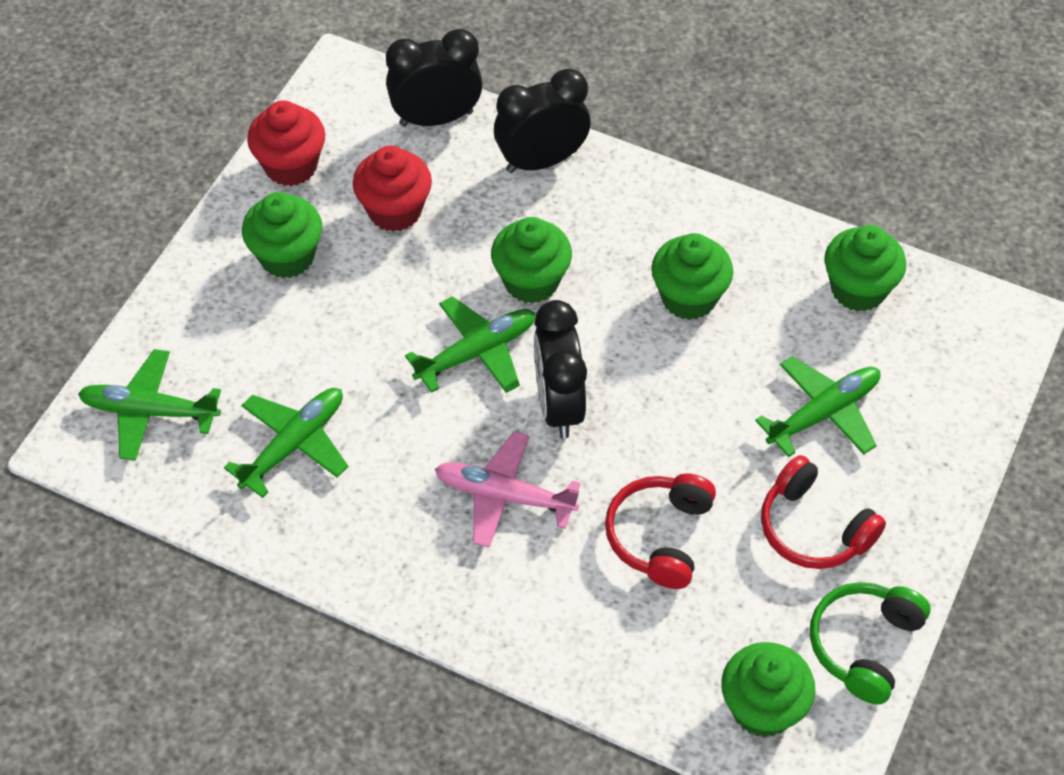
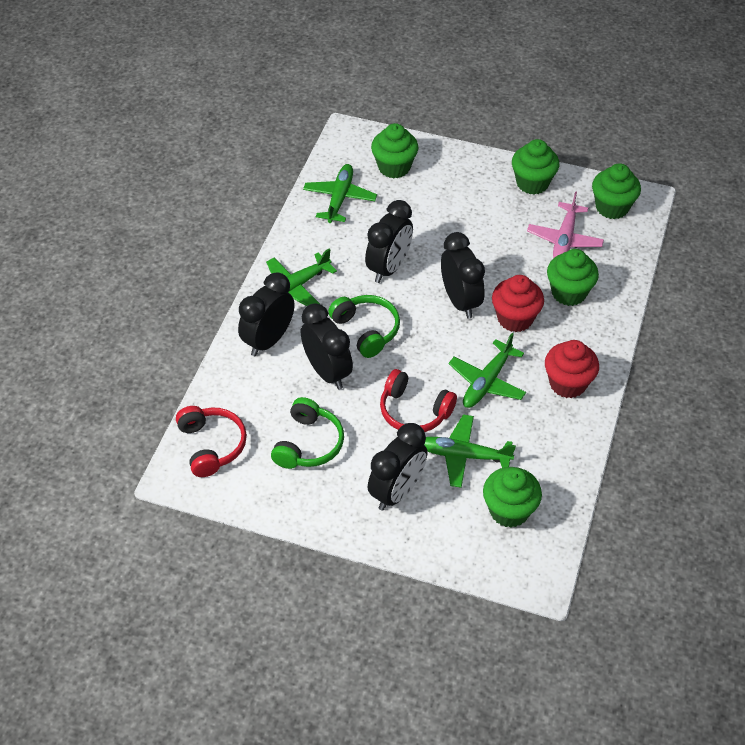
black clock: 3 -> 5
green headphones: 1 -> 2

